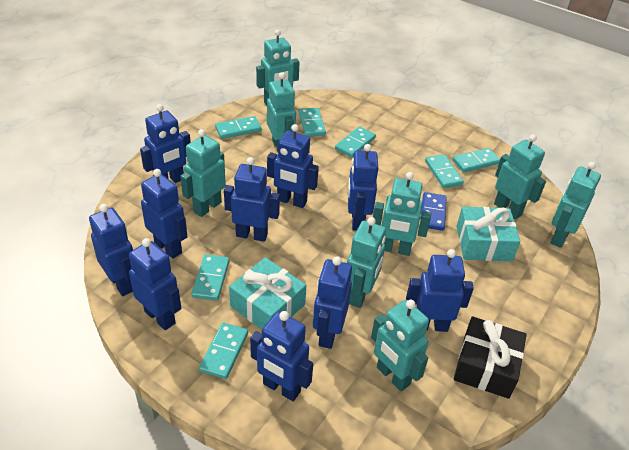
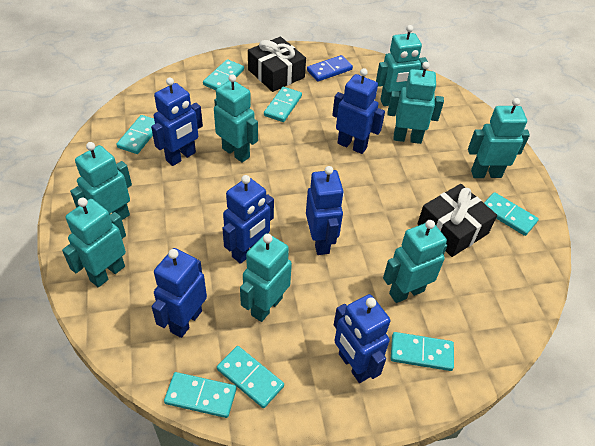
black gift: 1 -> 2
blue robot: 10 -> 6
turquoise gift: 2 -> 0

